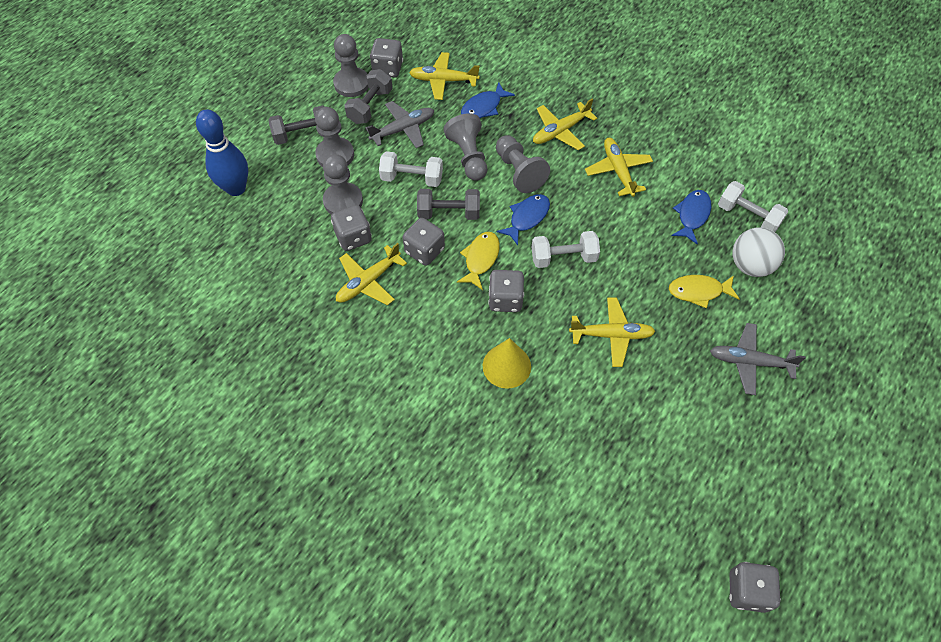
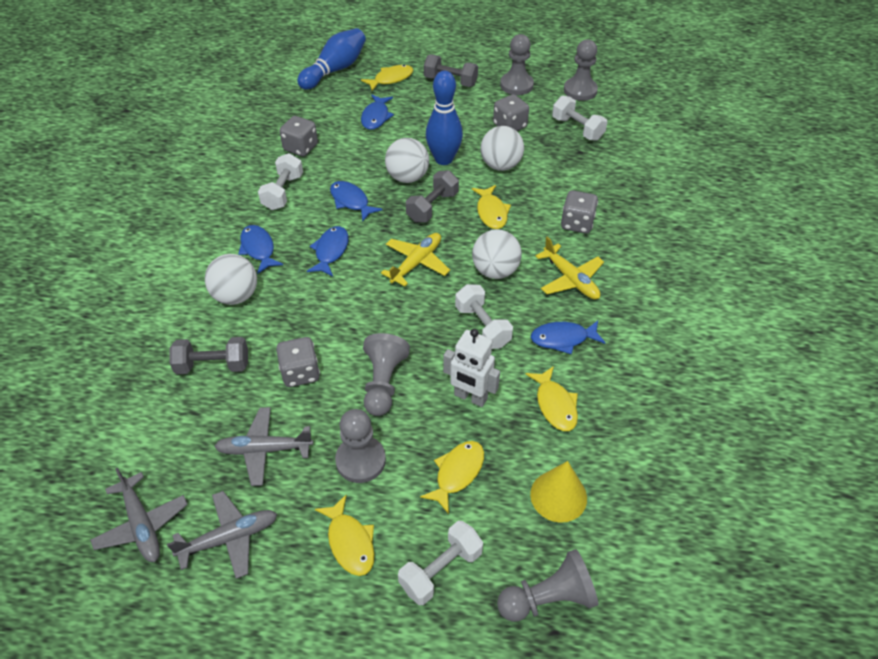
blue bowling pin: 1 -> 2
blue fish: 3 -> 5
grey dice: 5 -> 4
grey plane: 2 -> 3
white ball: 1 -> 4
white dumbbell: 3 -> 4
white robot: 0 -> 1
yellow fish: 2 -> 5
yellow plane: 5 -> 2

